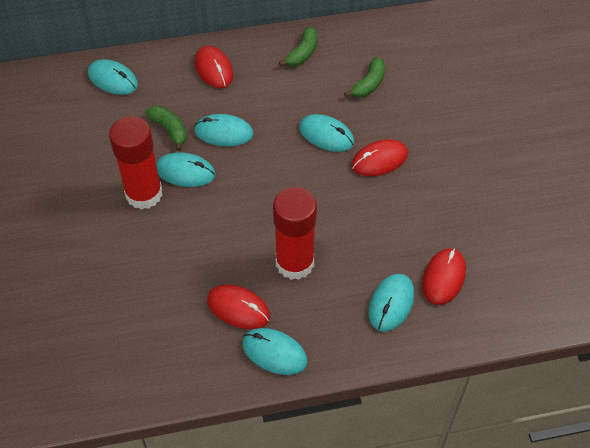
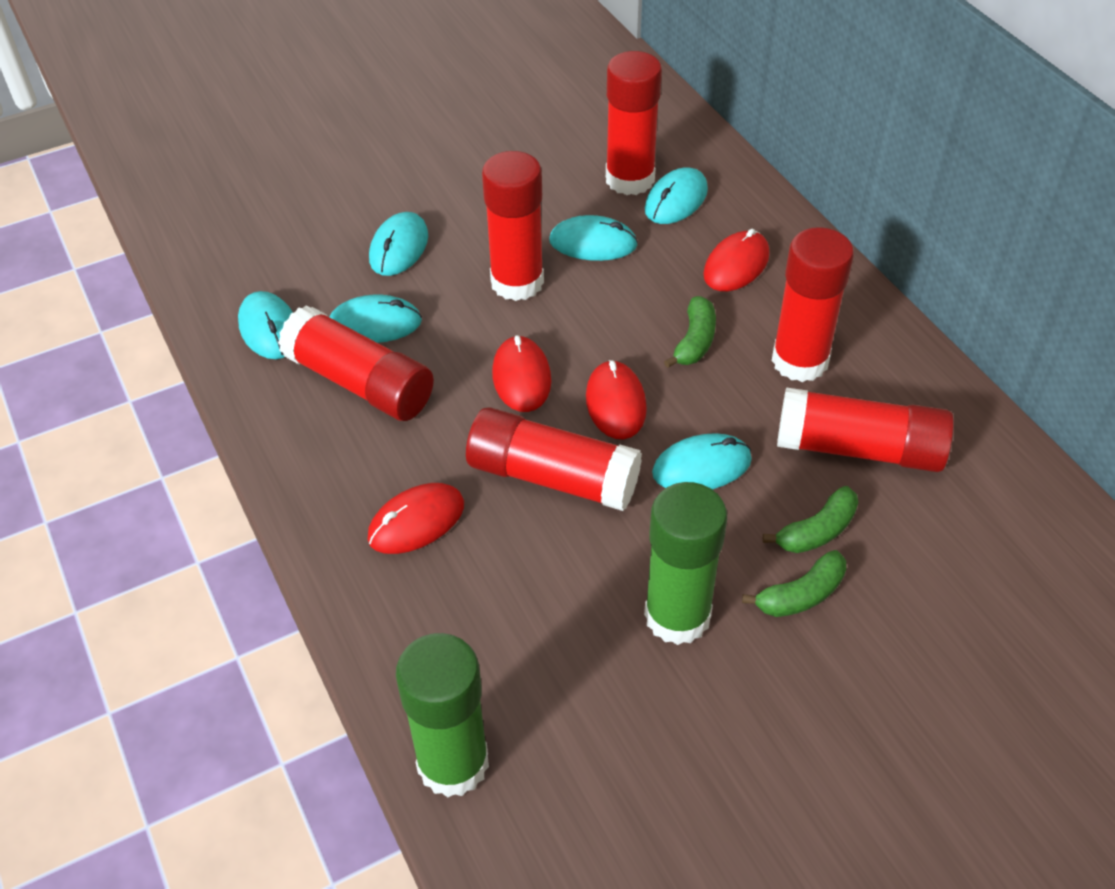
green glue stick: 0 -> 2
red glue stick: 2 -> 6

